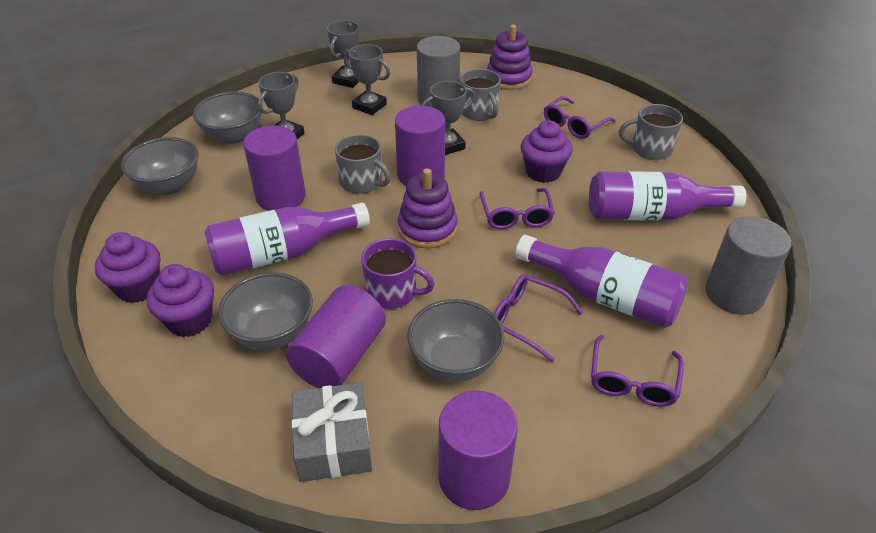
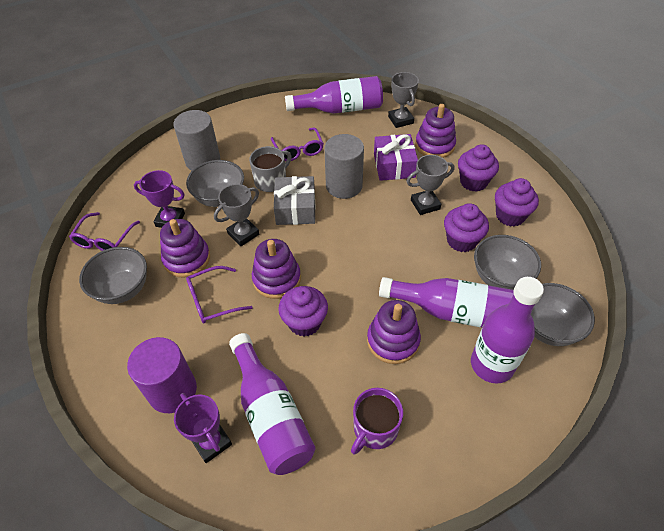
grey mug: 3 -> 1
grey trophy: 4 -> 3
purple bottle: 3 -> 4
purple cupcake: 3 -> 4
purple cylinder: 4 -> 1
purple gift: 0 -> 1
purple glasses: 4 -> 3
purple stacking toy: 2 -> 4
purple trophy: 0 -> 2

